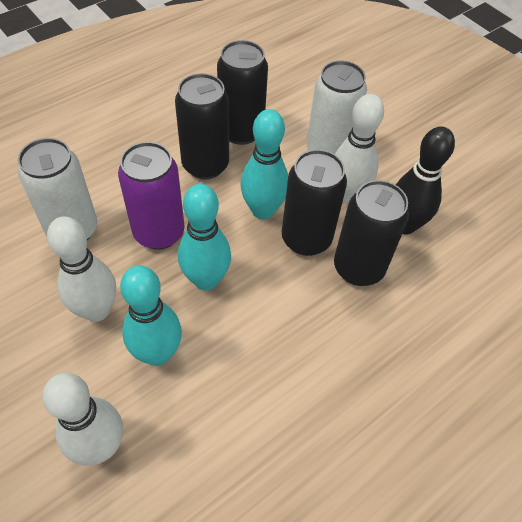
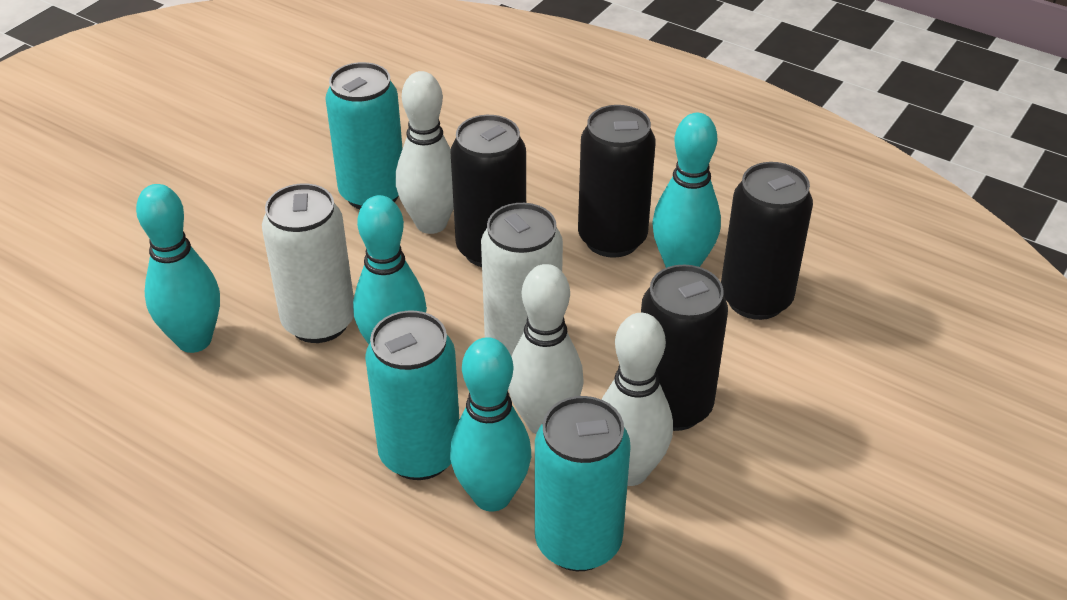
black bowling pin: 1 -> 0
purple can: 1 -> 0
turquoise bowling pin: 3 -> 4
turquoise can: 0 -> 3

